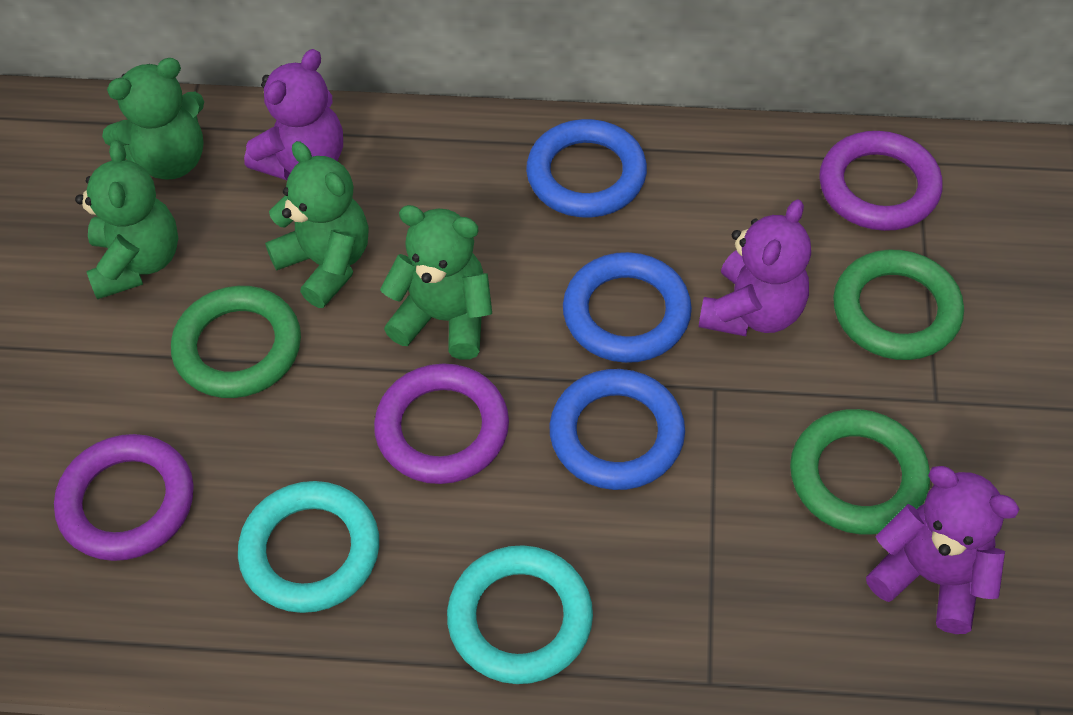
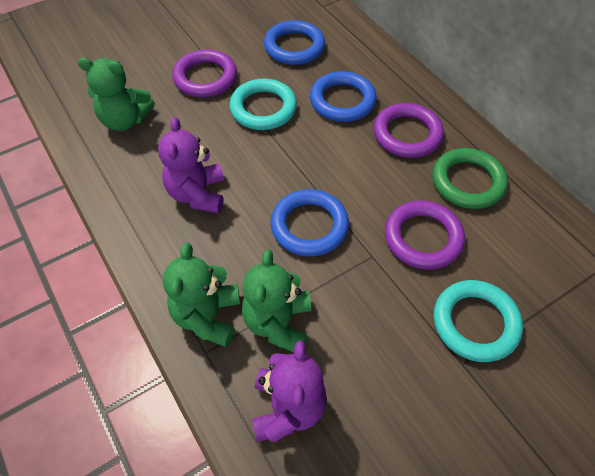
green ring: 3 -> 1
green teddy bear: 4 -> 3
purple teddy bear: 3 -> 2

